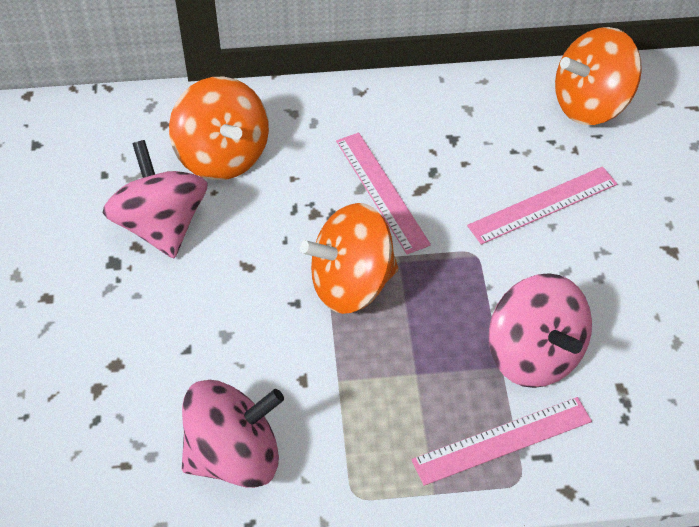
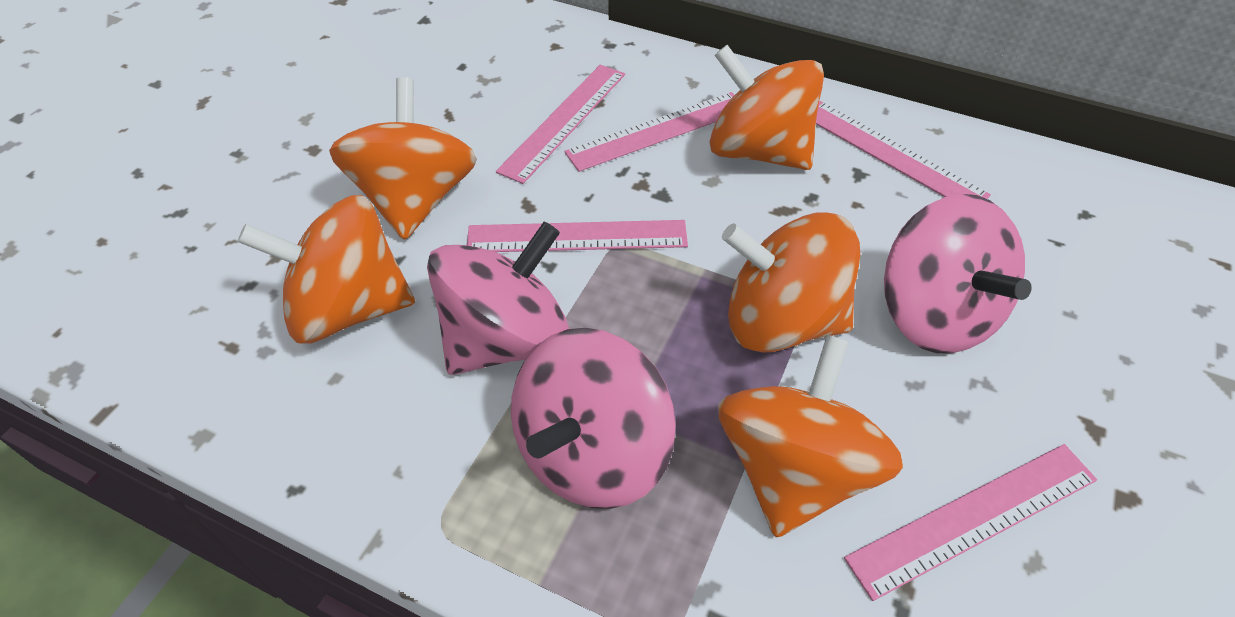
orange spinning top: 3 -> 5
pink ruler: 3 -> 5

